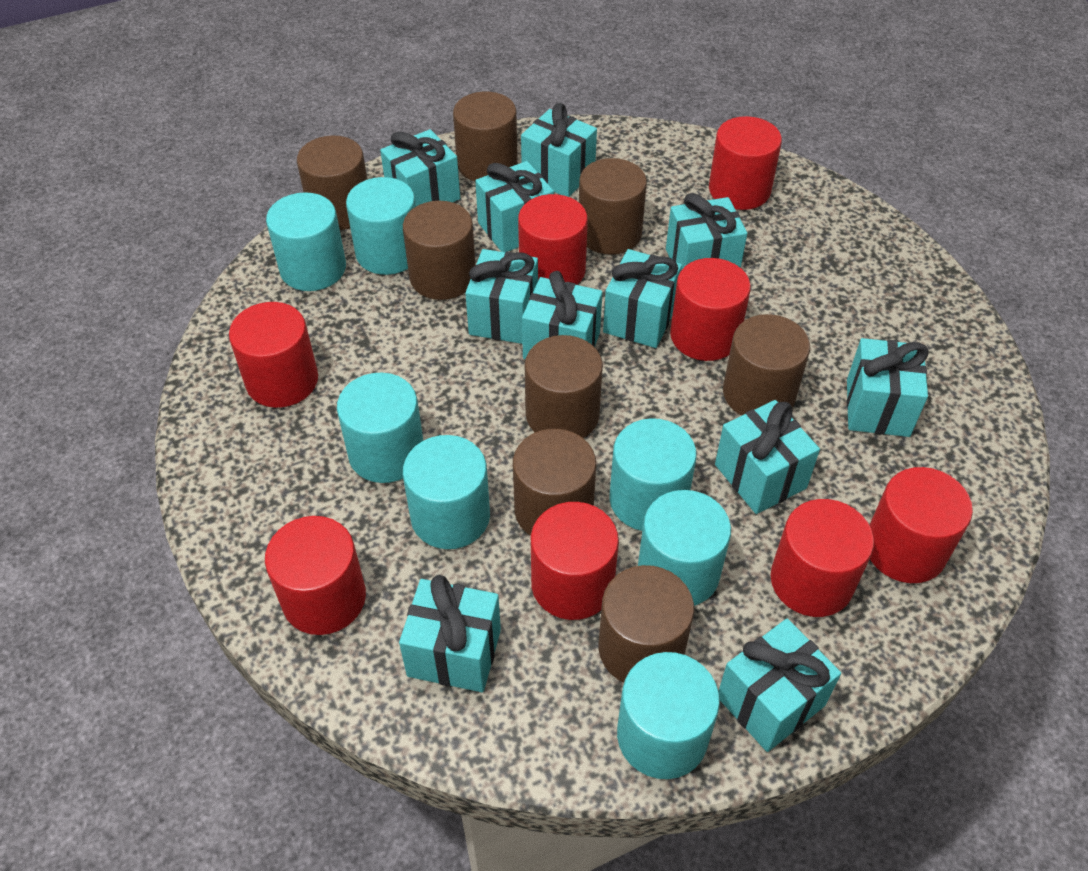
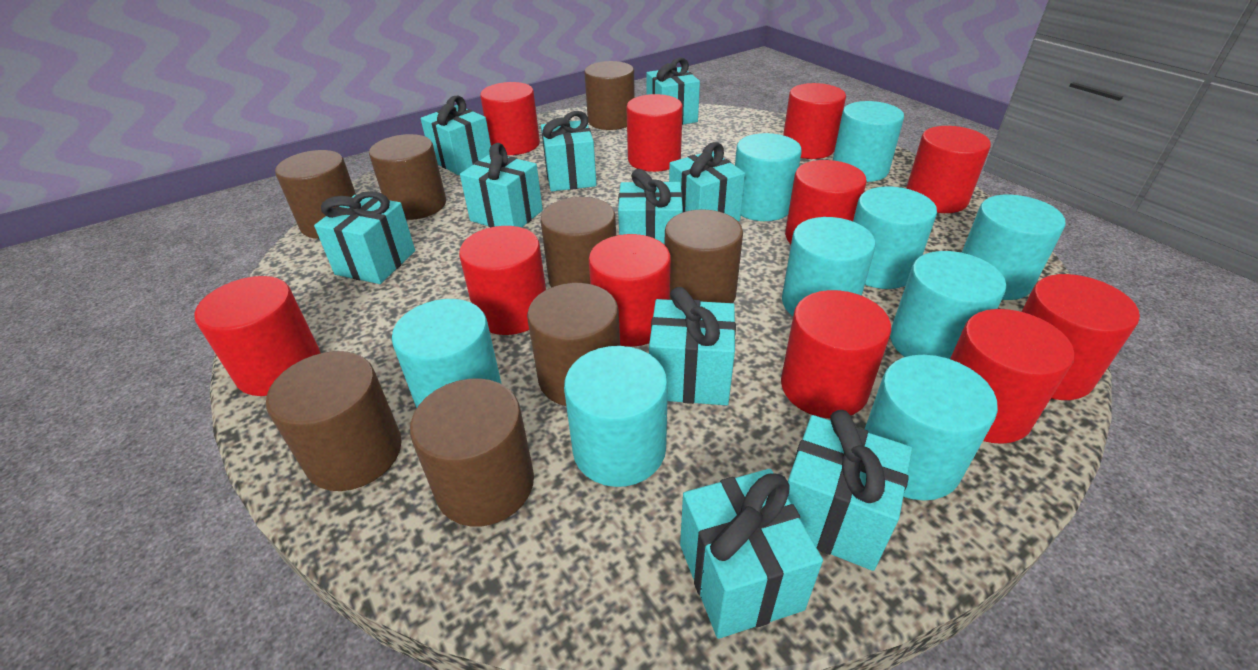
red cylinder: 8 -> 11
turquoise cylinder: 7 -> 9
turquoise gift: 11 -> 10

